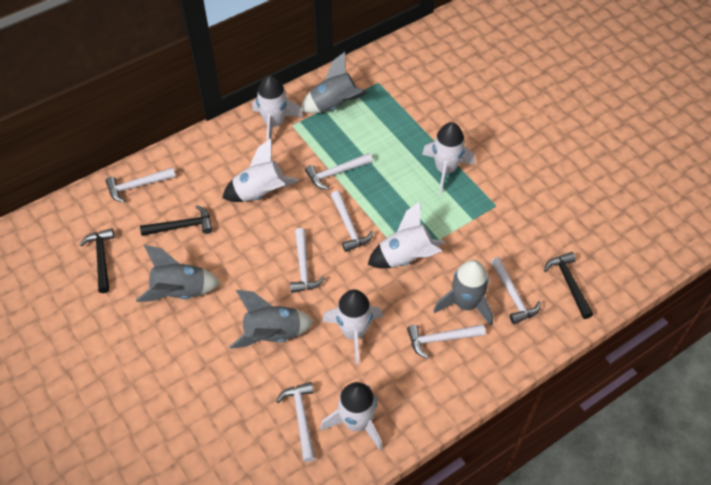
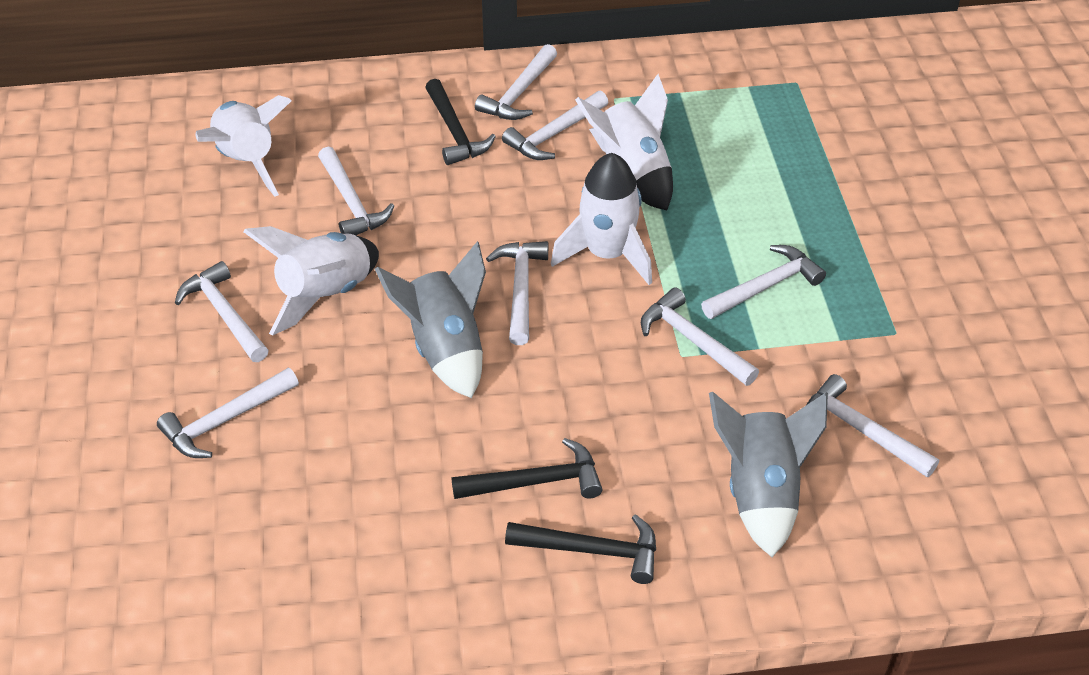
grey rocket: 4 -> 2
white hammer: 7 -> 9
white rocket: 6 -> 4

